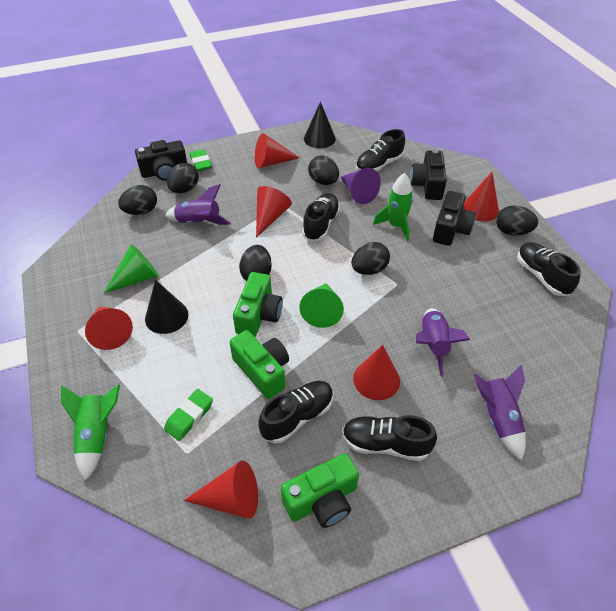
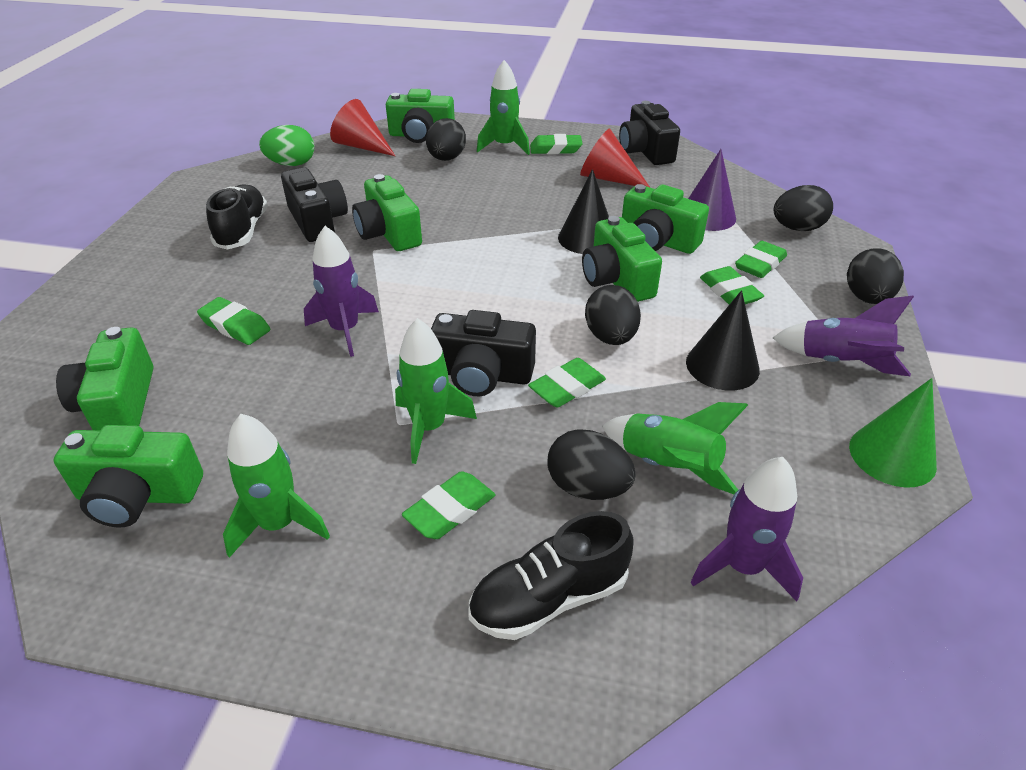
black egg: 6 -> 5
black shoe: 5 -> 2
green camera: 3 -> 6
green cone: 2 -> 1
green egg: 0 -> 1
green eraser: 2 -> 6
green rocket: 2 -> 4
red cone: 6 -> 2

